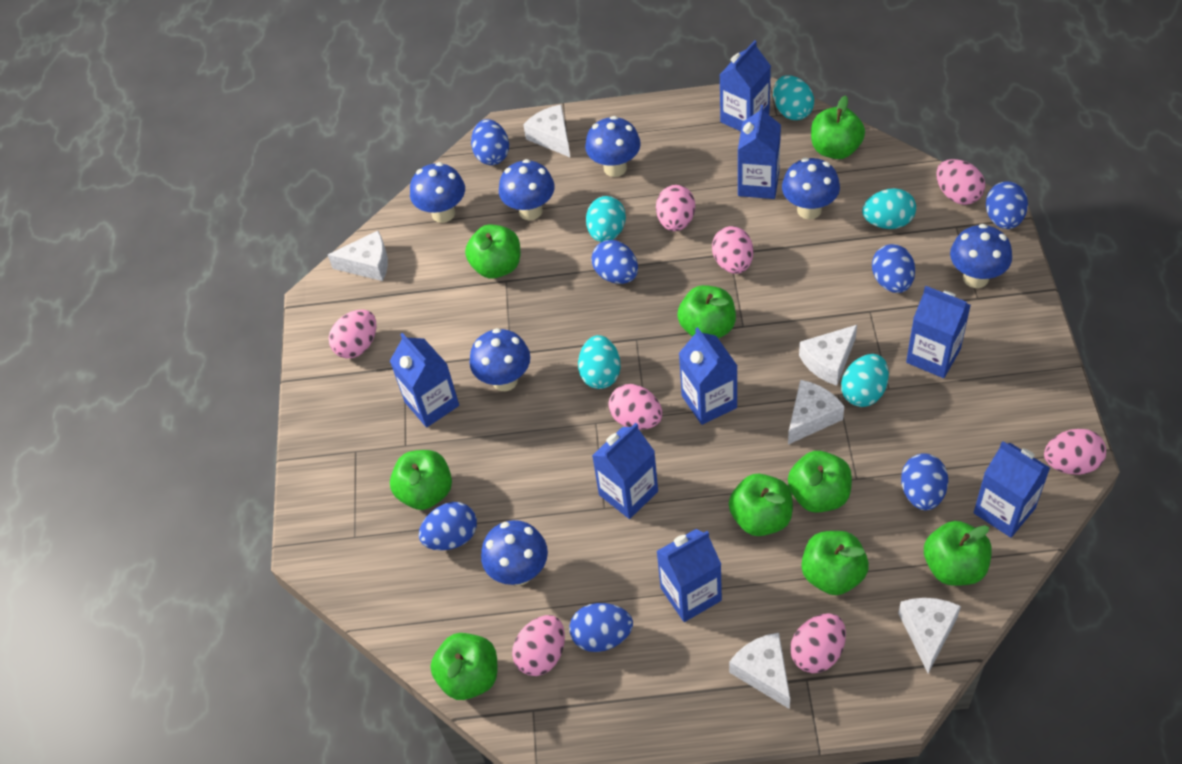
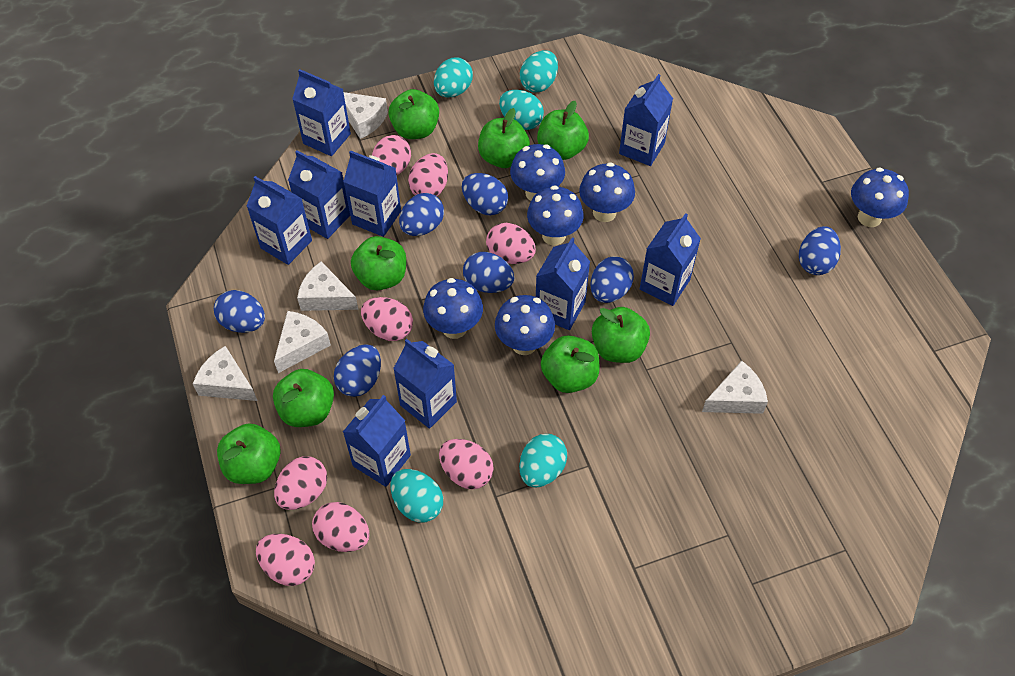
blue carton: 8 -> 9
blue mushroom: 7 -> 6
green apple: 9 -> 8
white cheese: 6 -> 5

